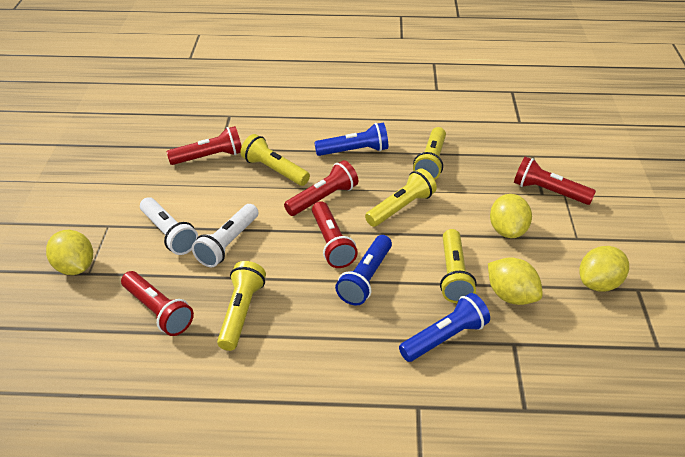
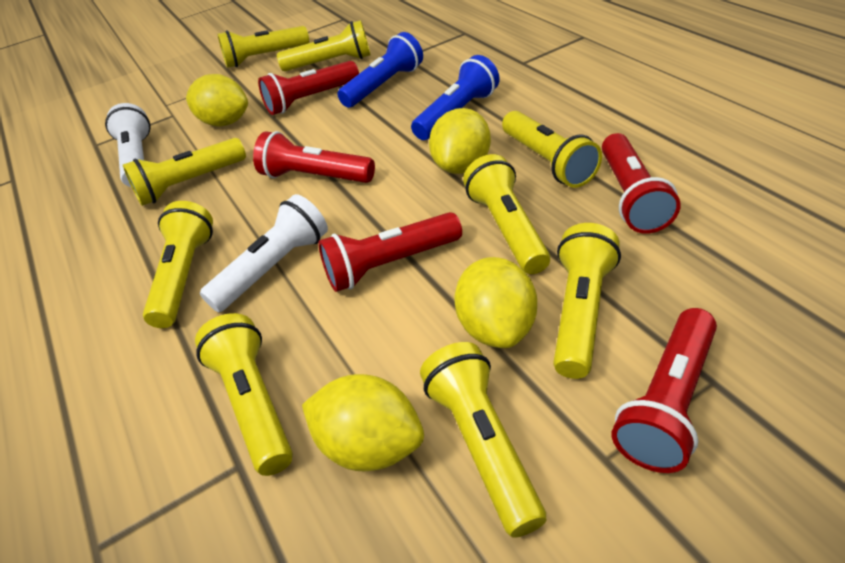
blue flashlight: 3 -> 2
yellow flashlight: 5 -> 9

